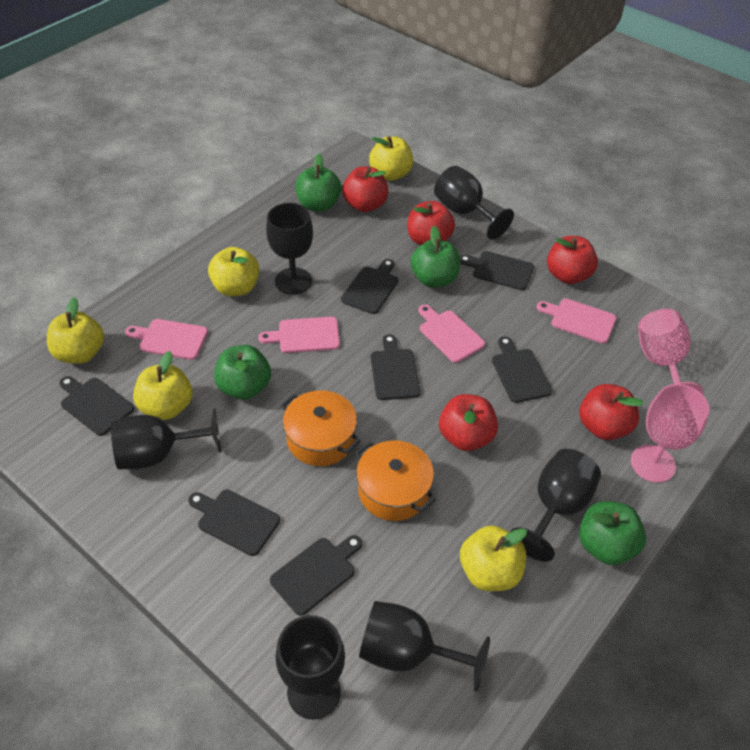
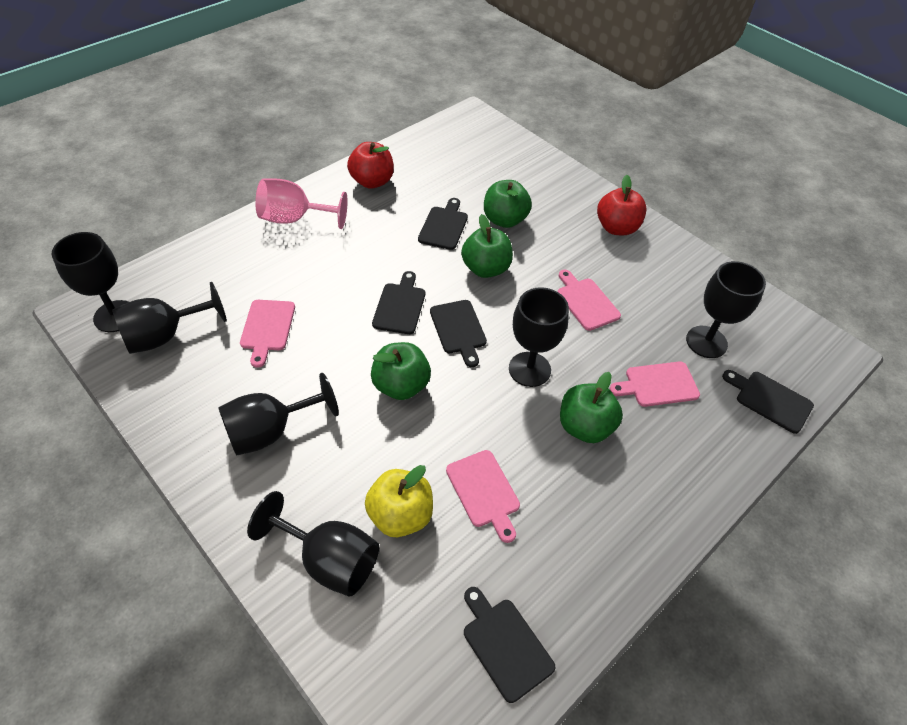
black cutting board: 7 -> 5
orange pot: 2 -> 0
pink goblet: 2 -> 1
red apple: 5 -> 2
yellow apple: 5 -> 1

